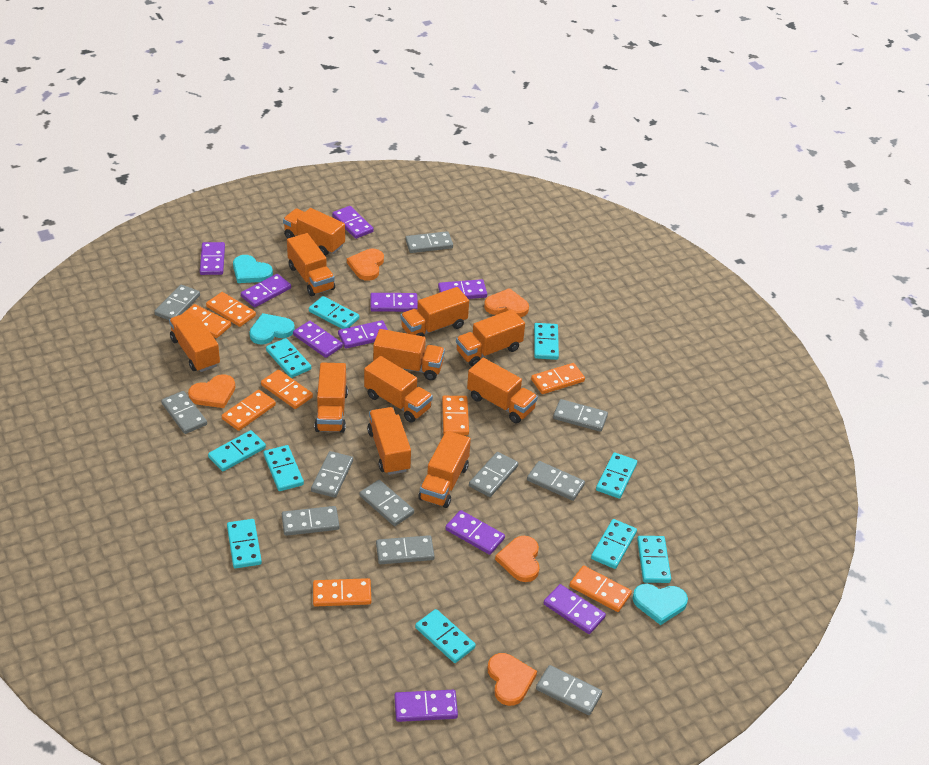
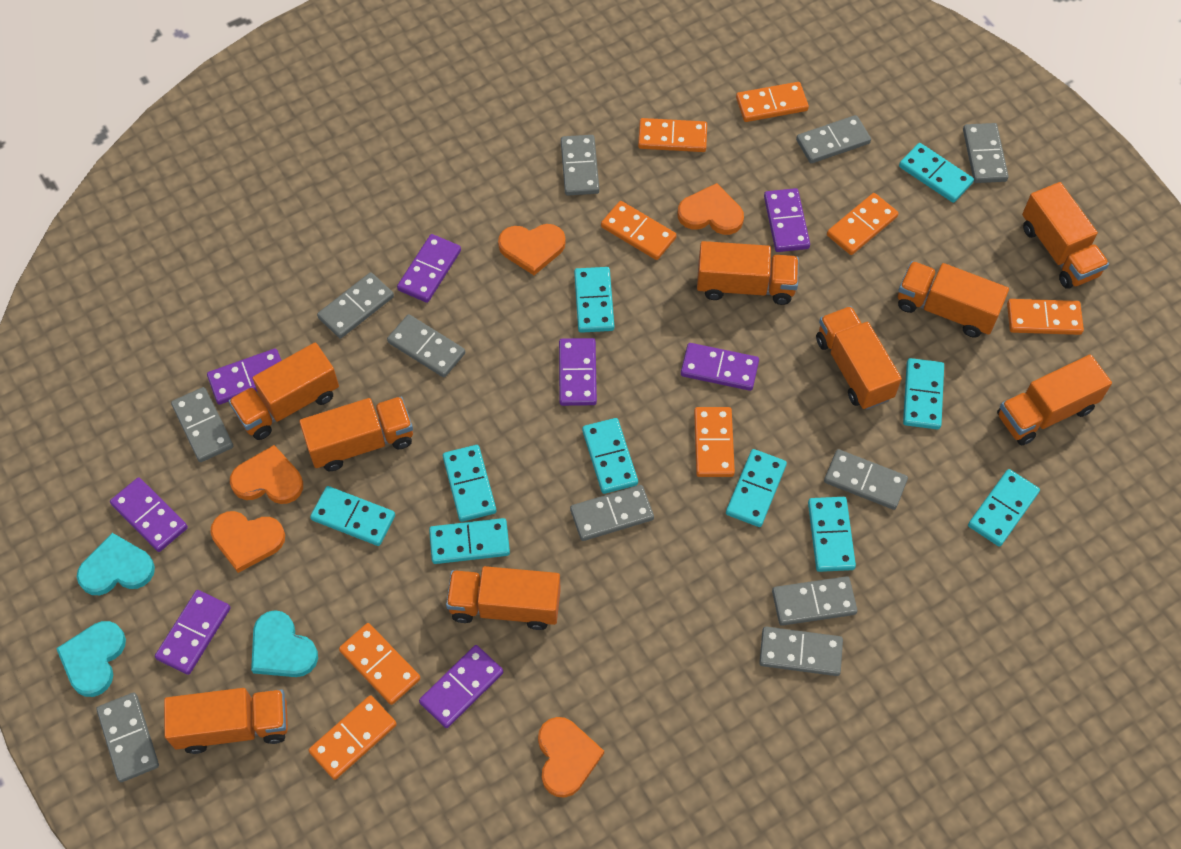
orange truck: 11 -> 9
purple domino: 10 -> 8

